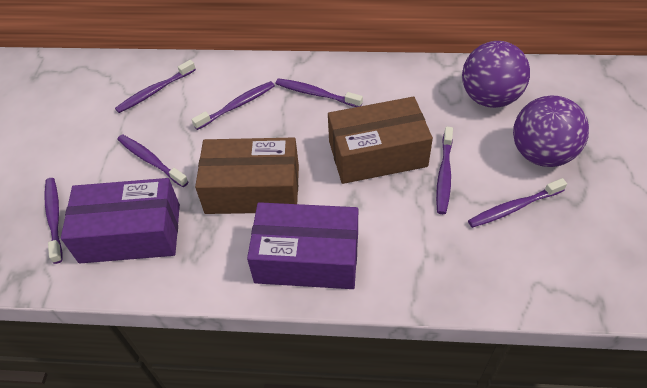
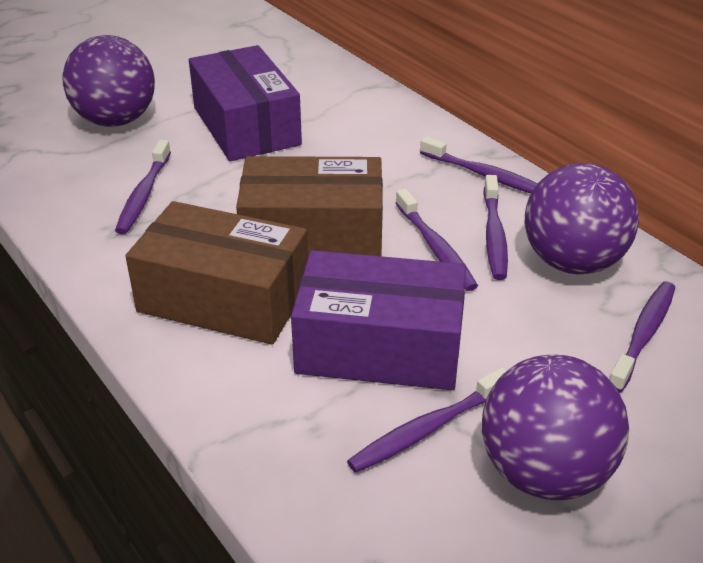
purple ball: 2 -> 3
purple toothbrush: 7 -> 6

